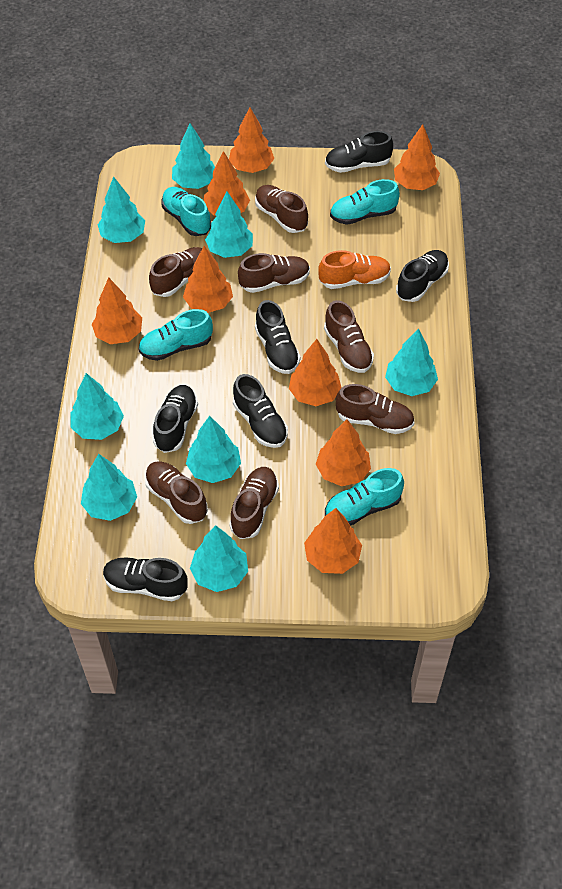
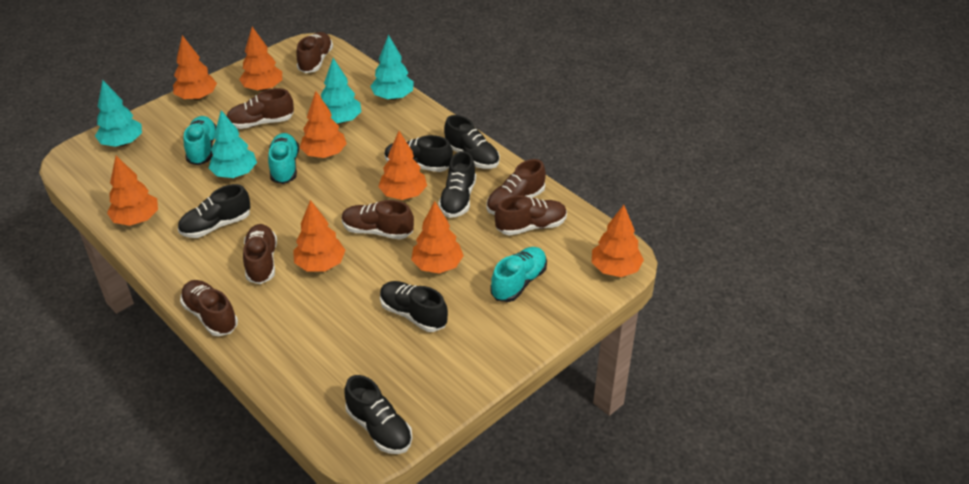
orange shoe: 1 -> 0
turquoise shoe: 4 -> 3
turquoise tree: 8 -> 4

